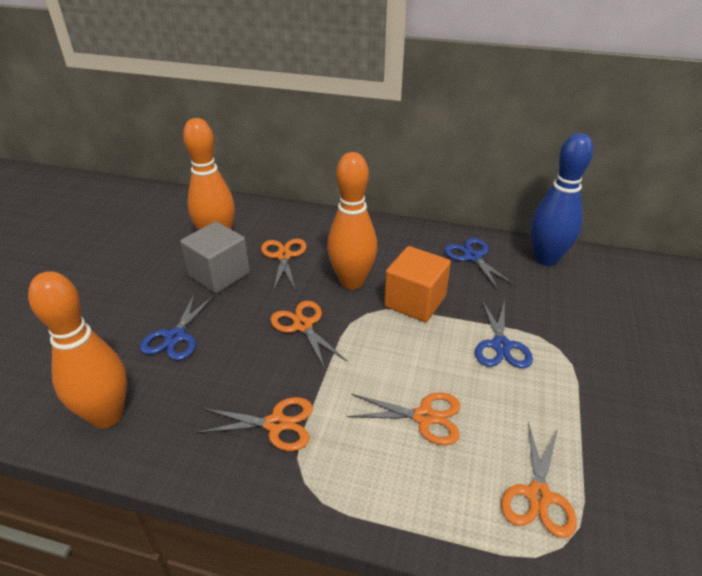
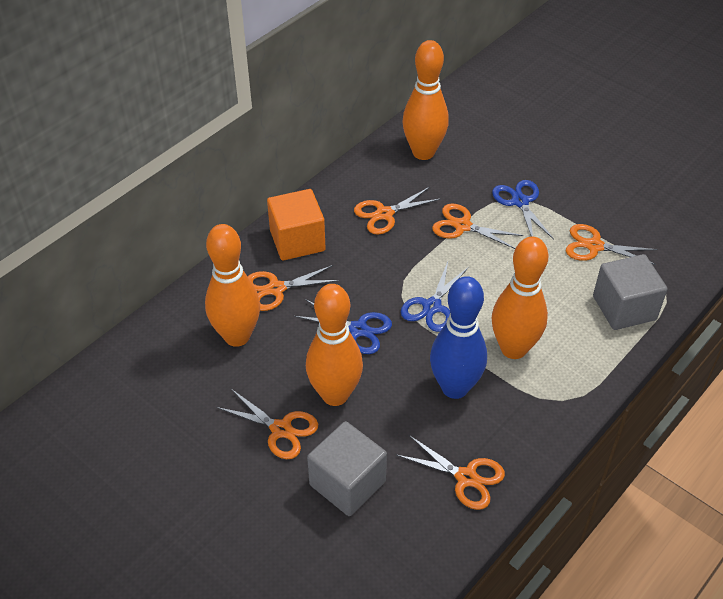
grey cube: 1 -> 2
orange bowling pin: 3 -> 4
orange scissors: 5 -> 6

